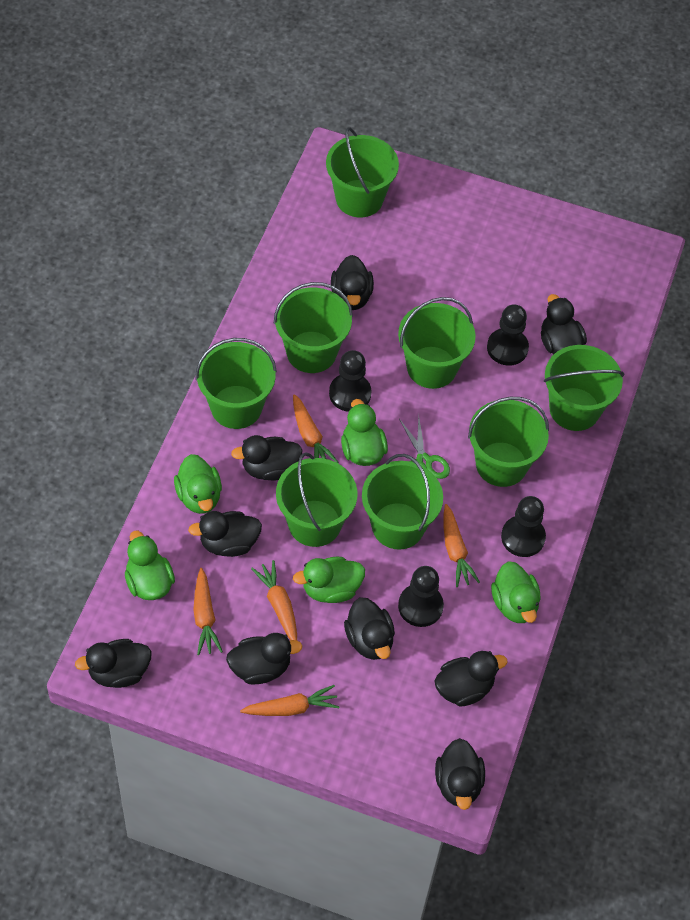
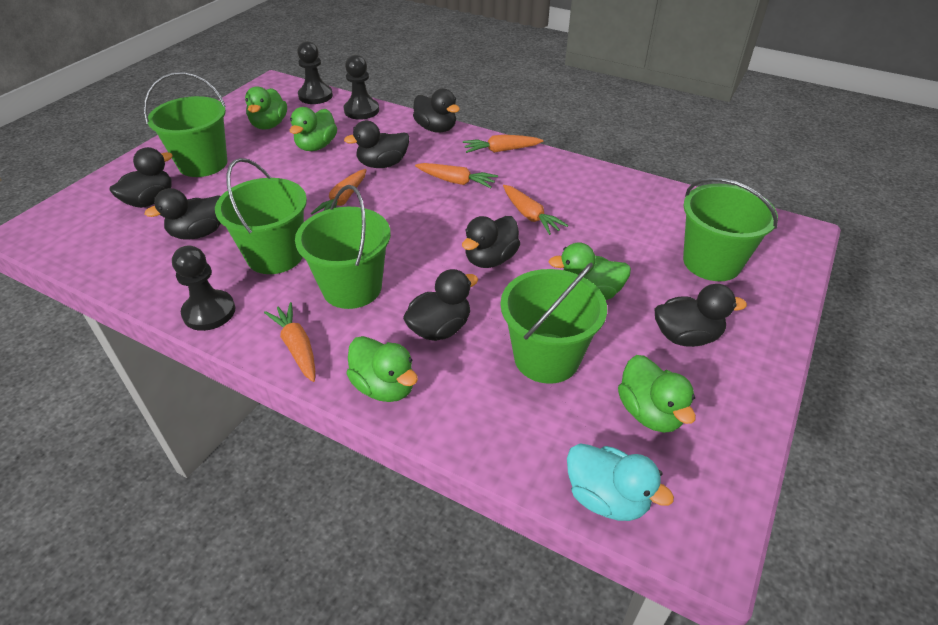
black duck: 9 -> 7
black pawn: 4 -> 3
green bucket: 8 -> 5
green scissors: 1 -> 0
turquoise duck: 0 -> 1

